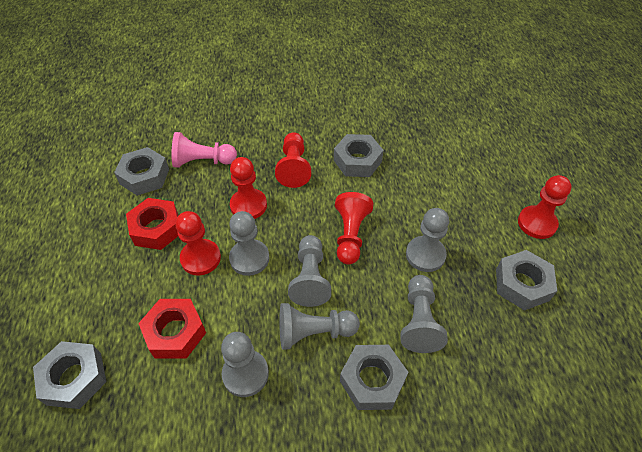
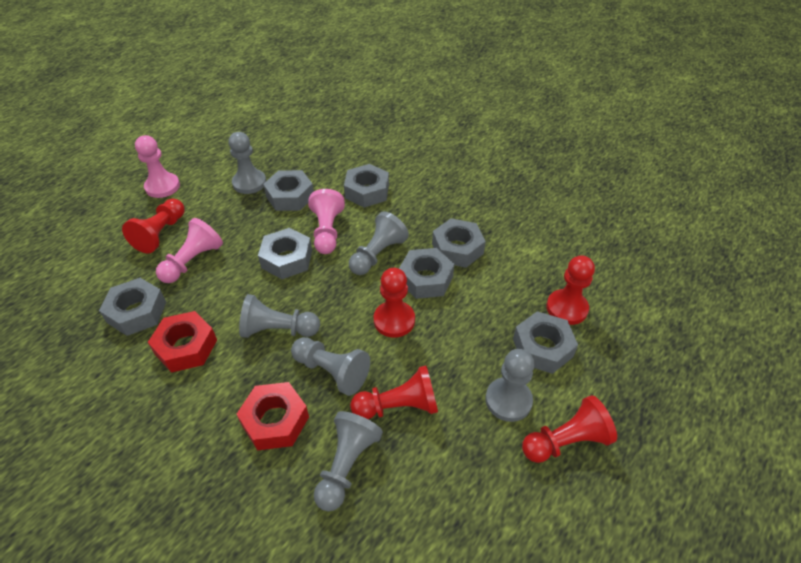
grey nut: 5 -> 7
pink pawn: 1 -> 3

